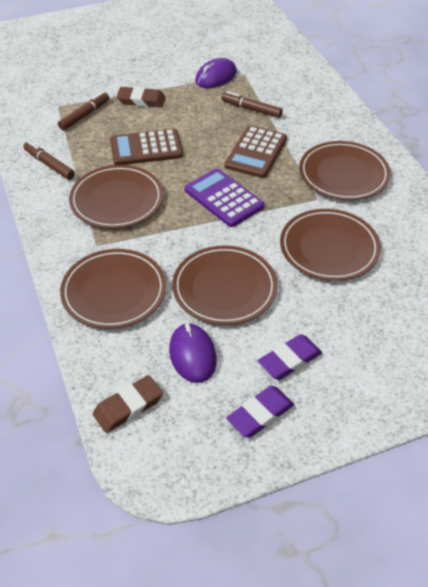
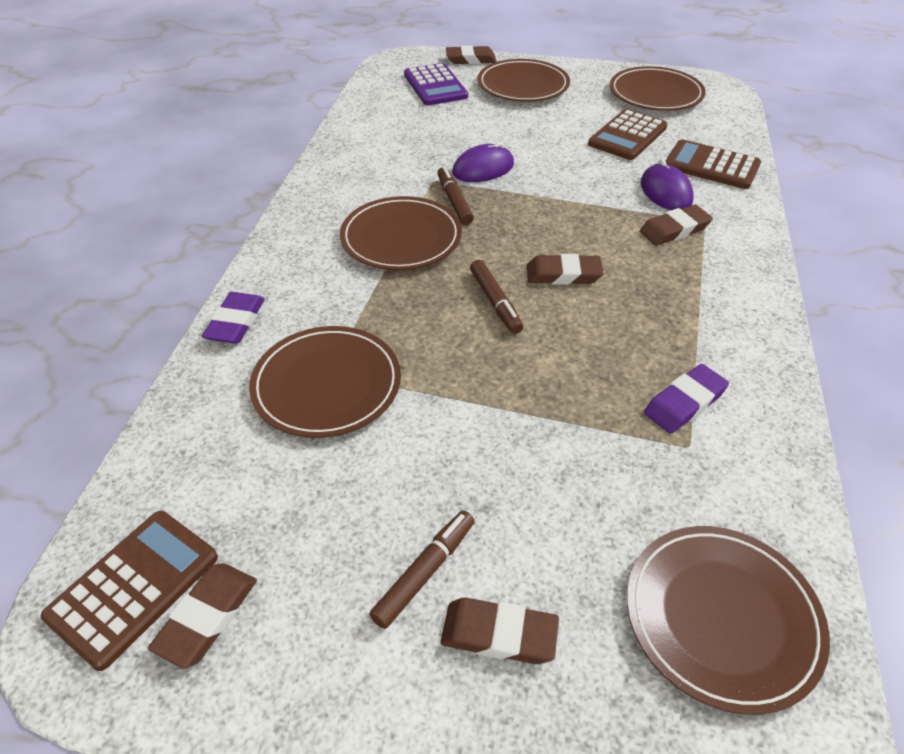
brown calculator: 2 -> 3
brown eraser: 2 -> 5

